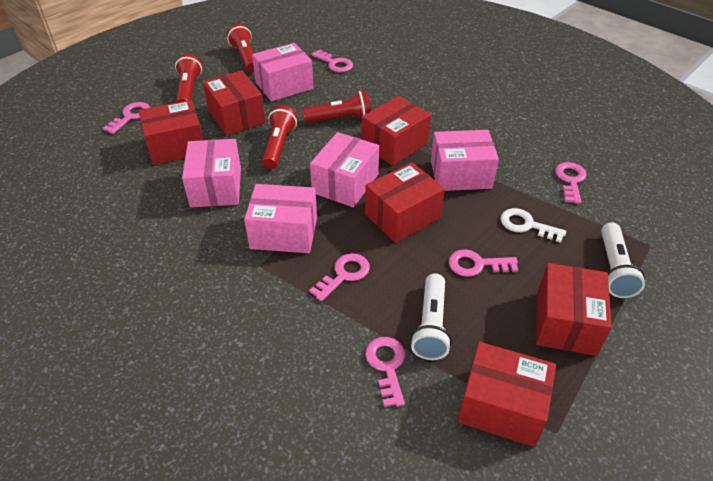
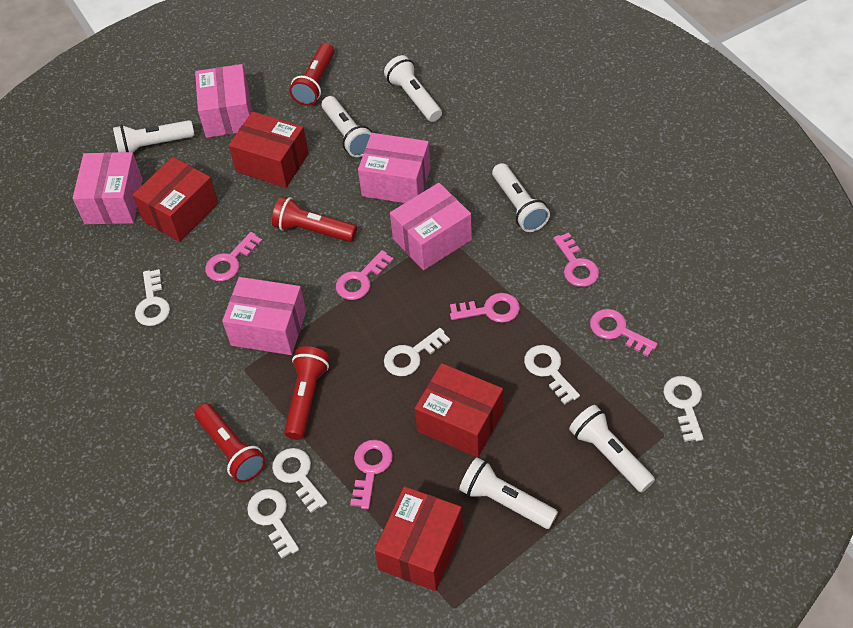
red box: 6 -> 4
white flashlight: 2 -> 6
white key: 1 -> 6

